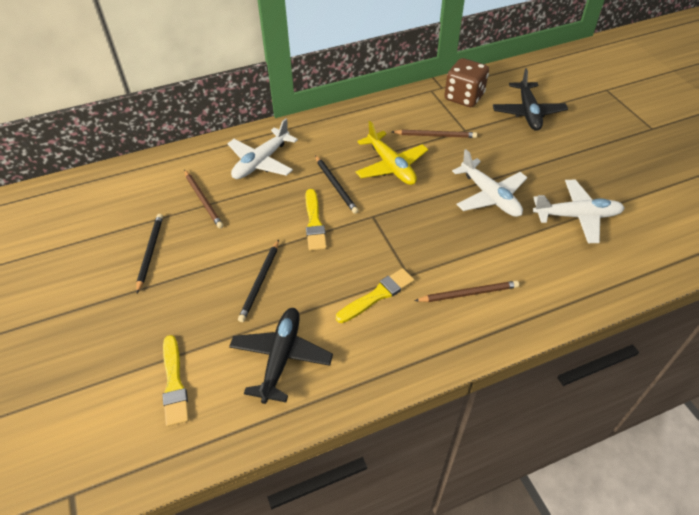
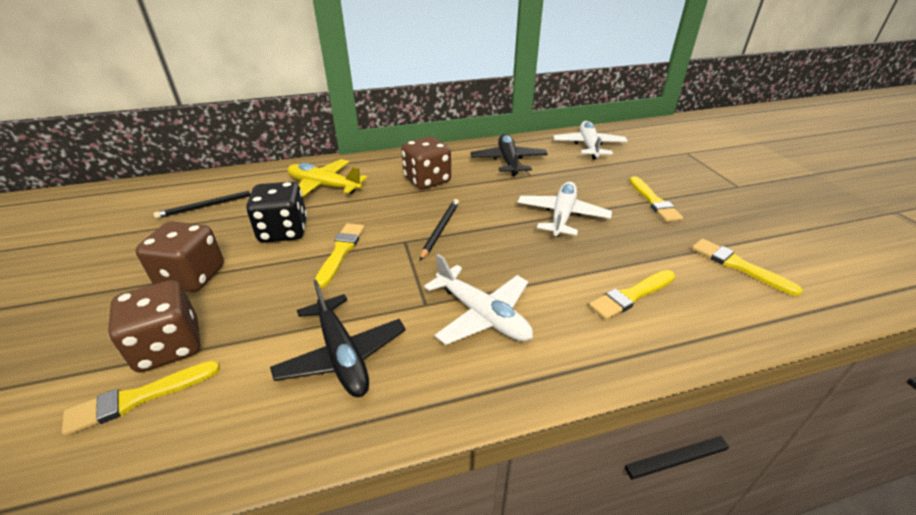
black dice: 0 -> 1
black pencil: 3 -> 2
brown dice: 1 -> 3
brown pencil: 3 -> 0
yellow brush: 3 -> 5

